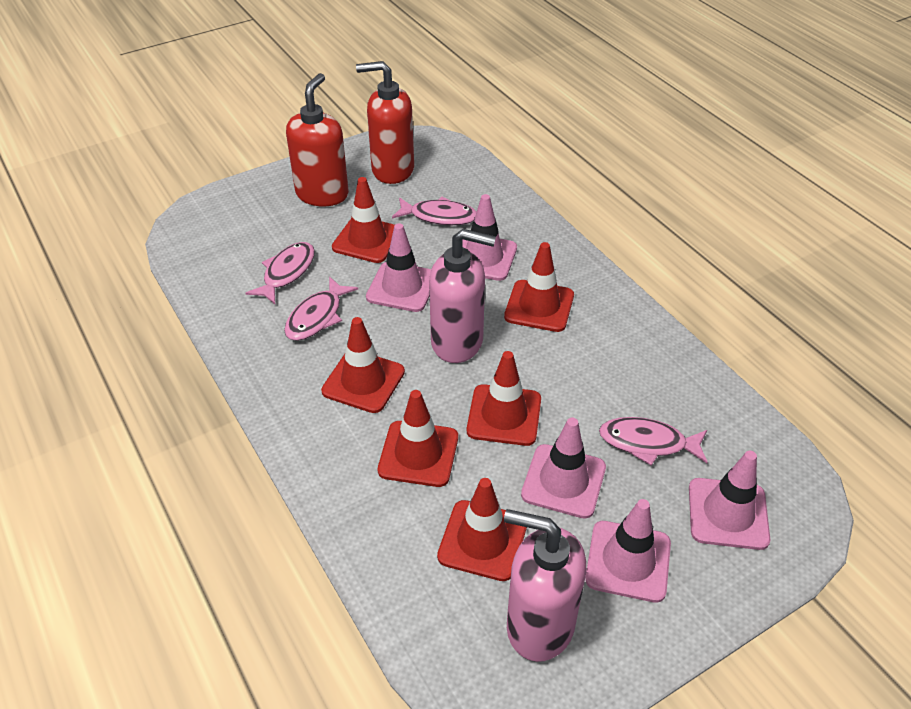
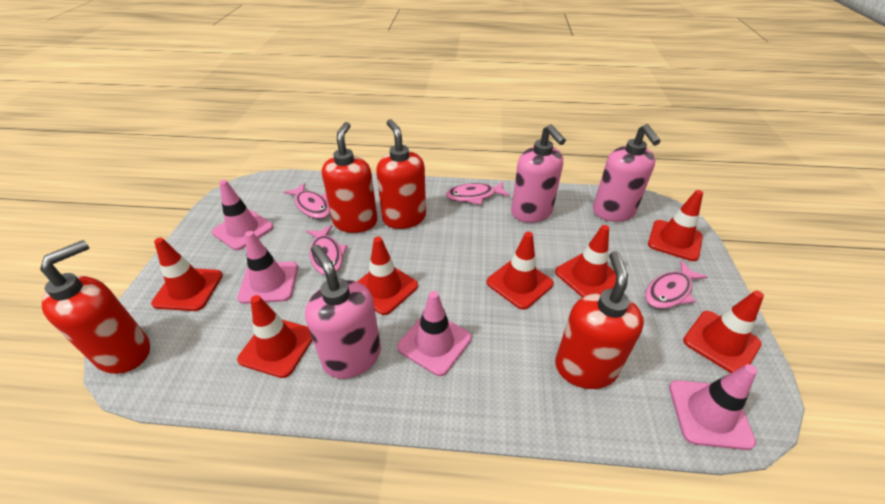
pink soap dispenser: 2 -> 3
pink traffic cone: 5 -> 4
red soap dispenser: 2 -> 4
red traffic cone: 6 -> 7

